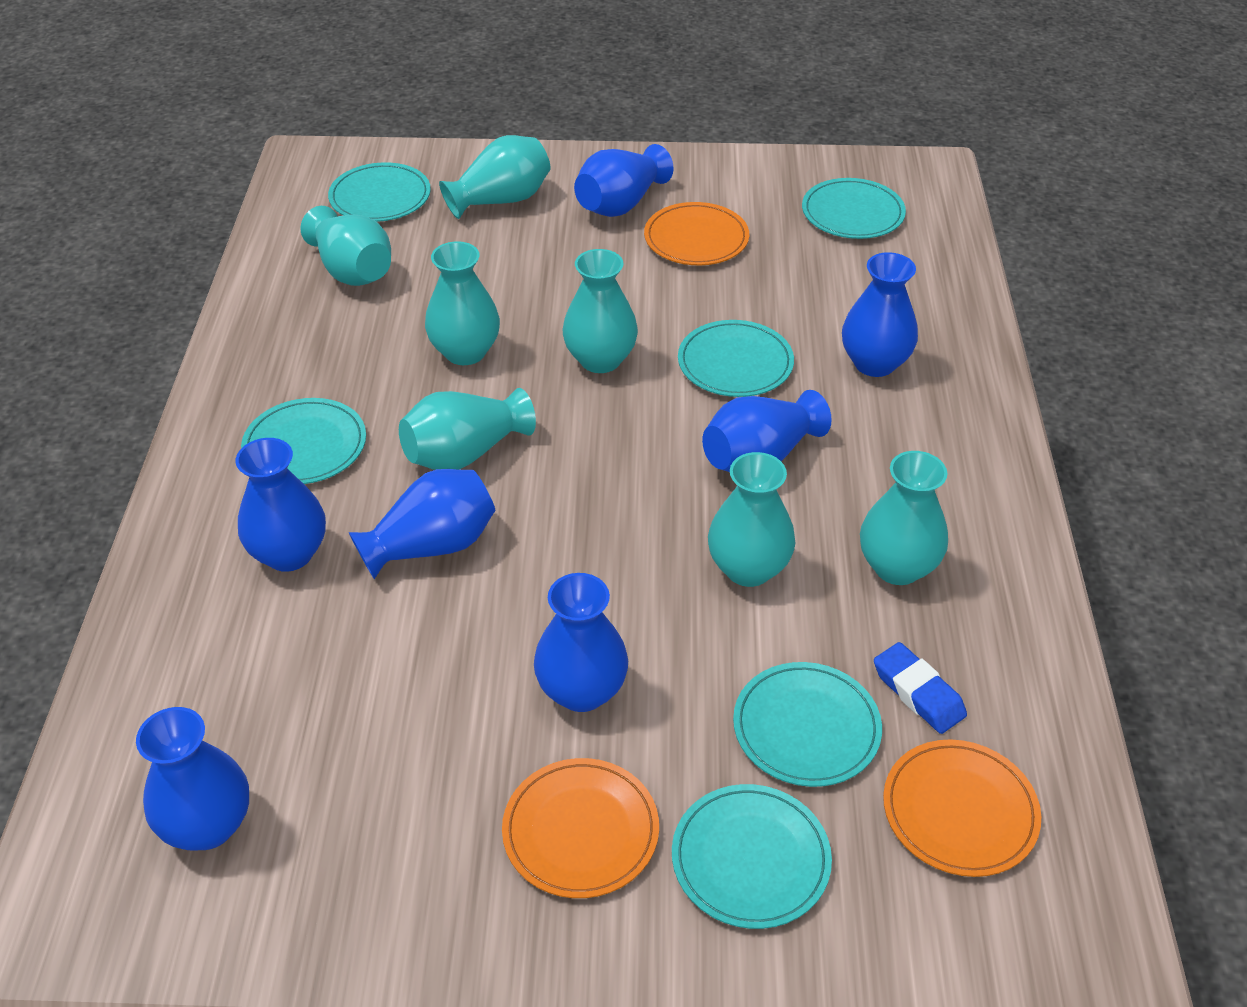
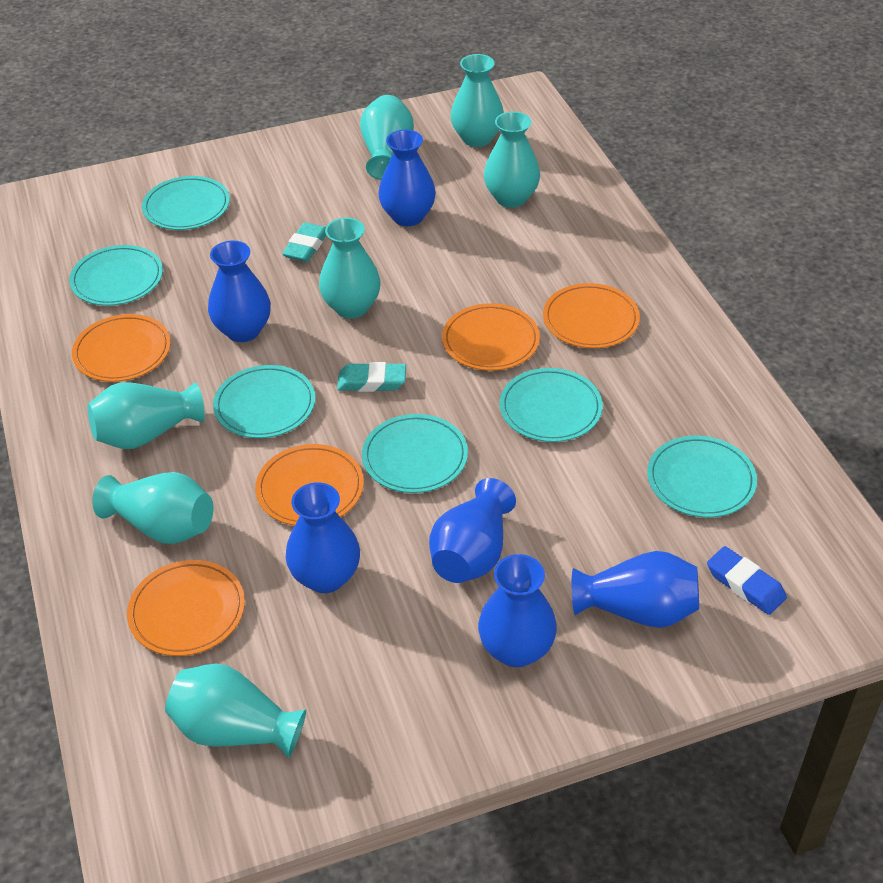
blue vase: 7 -> 6
orange plate: 3 -> 5
turquoise eraser: 0 -> 2

